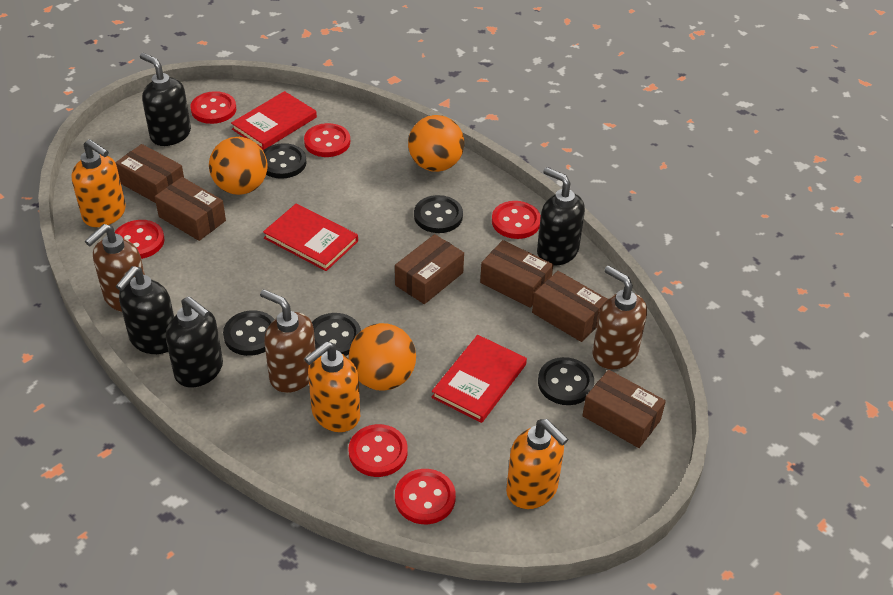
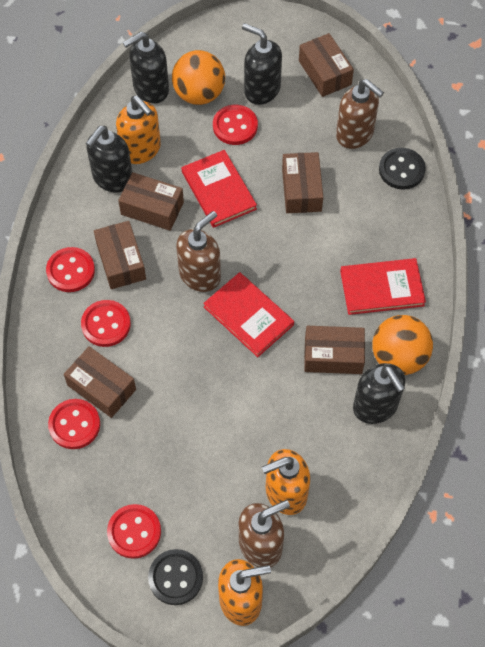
black button: 5 -> 2
orange ball: 3 -> 2
red button: 6 -> 5

